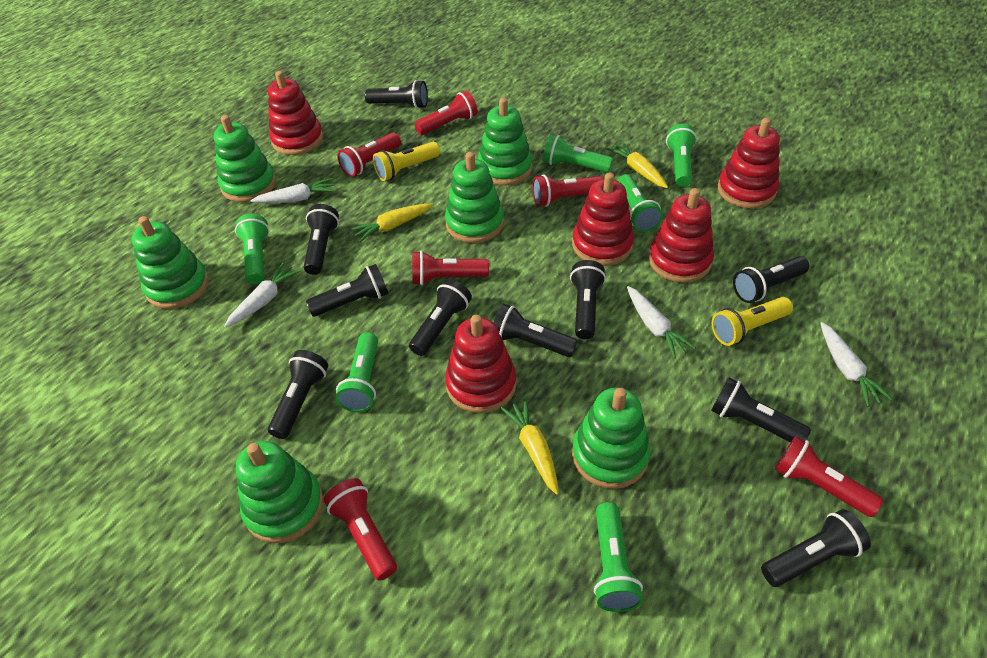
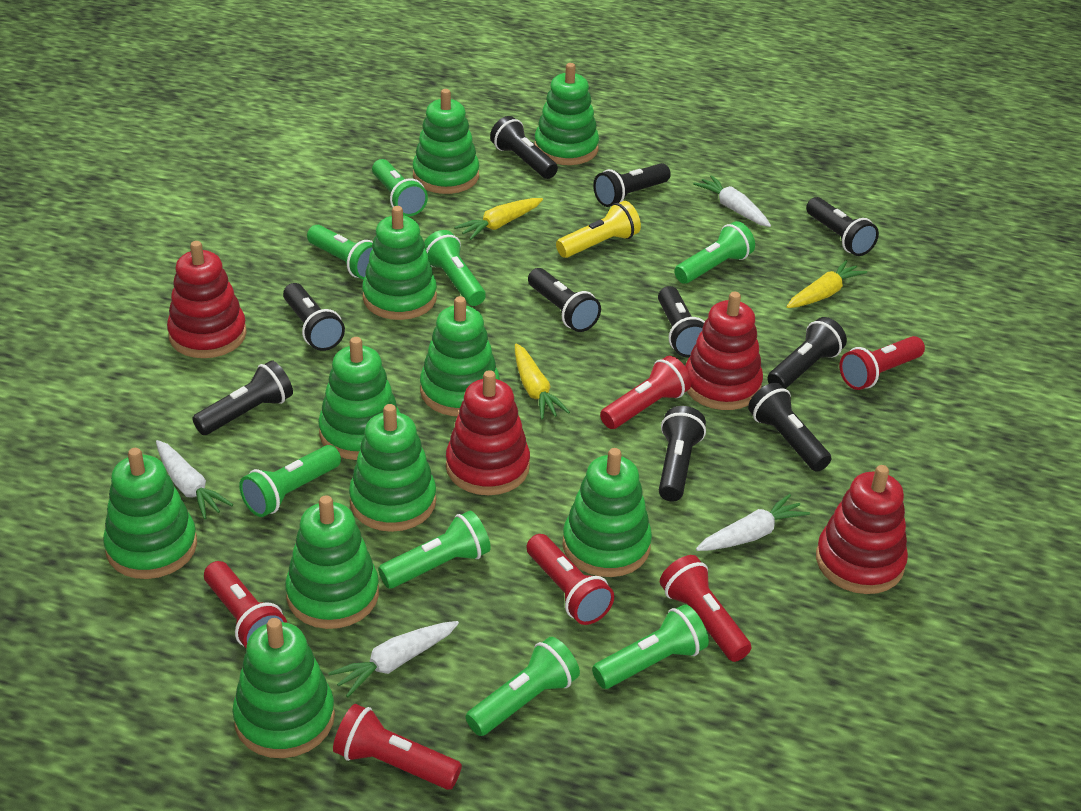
green flashlight: 6 -> 8
green stacking toy: 6 -> 10
red stacking toy: 5 -> 4
yellow flashlight: 2 -> 1

